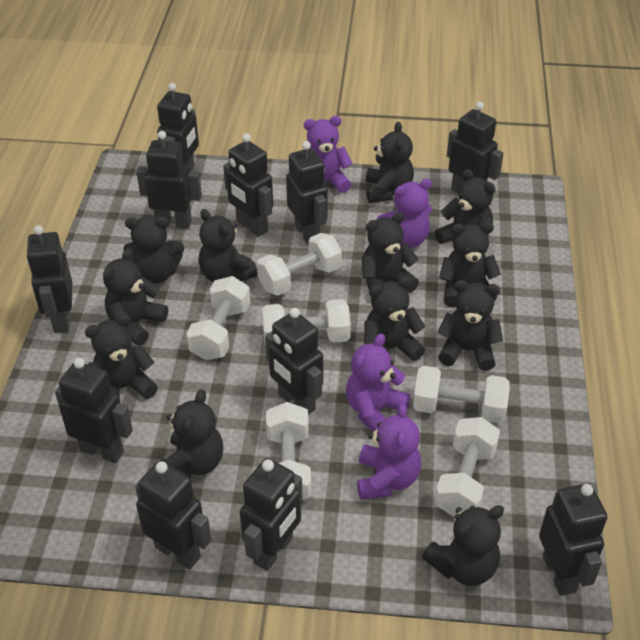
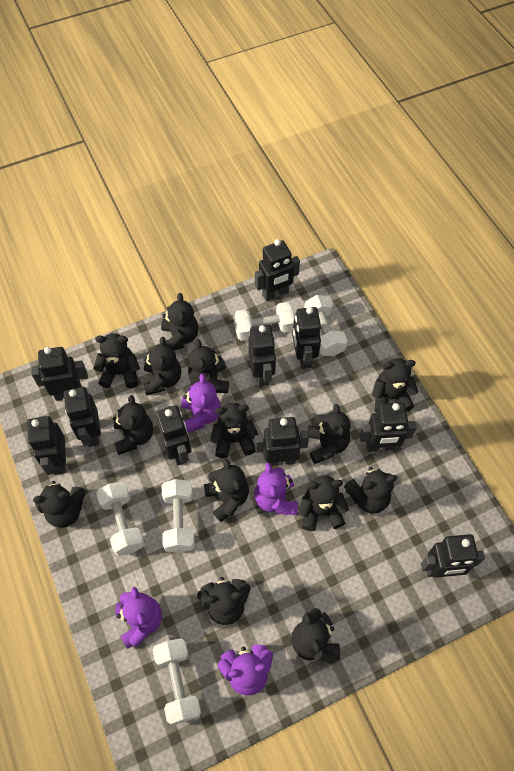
black robot: 11 -> 10
black teddy bear: 12 -> 14
white dumbbell: 6 -> 5

